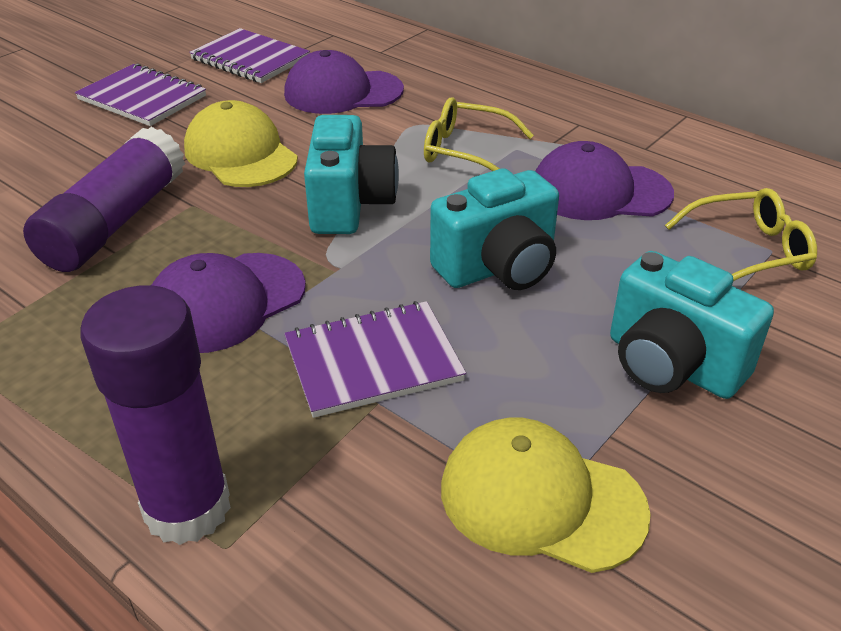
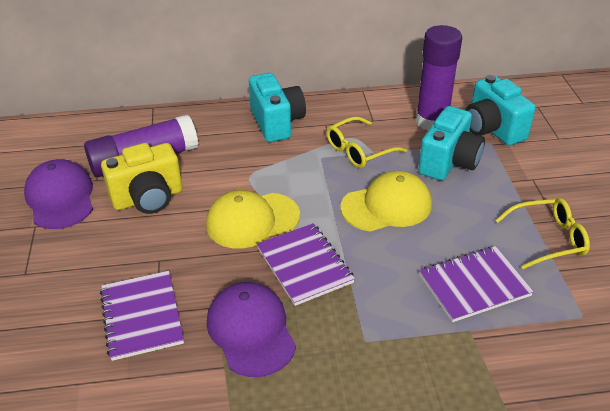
purple cap: 3 -> 2
yellow camera: 0 -> 1

